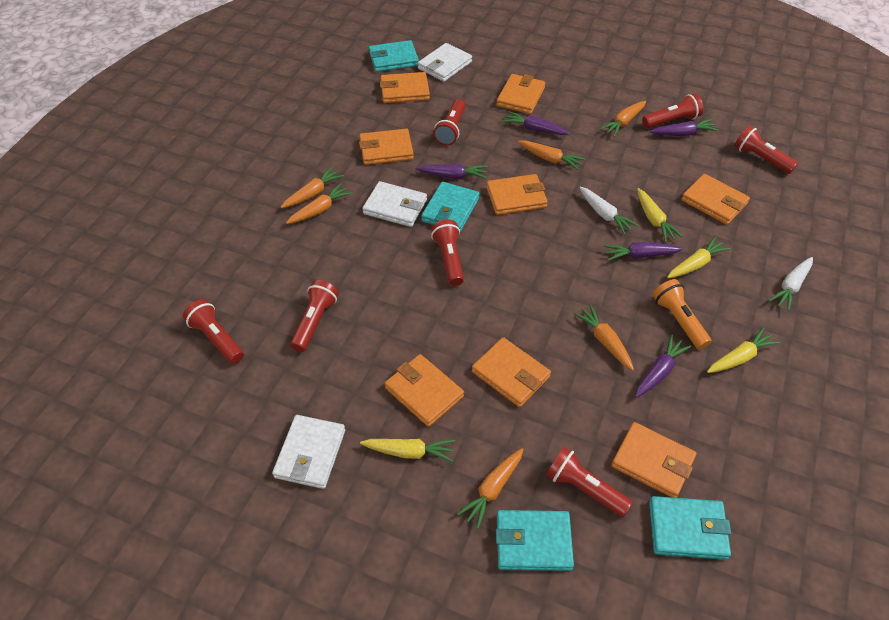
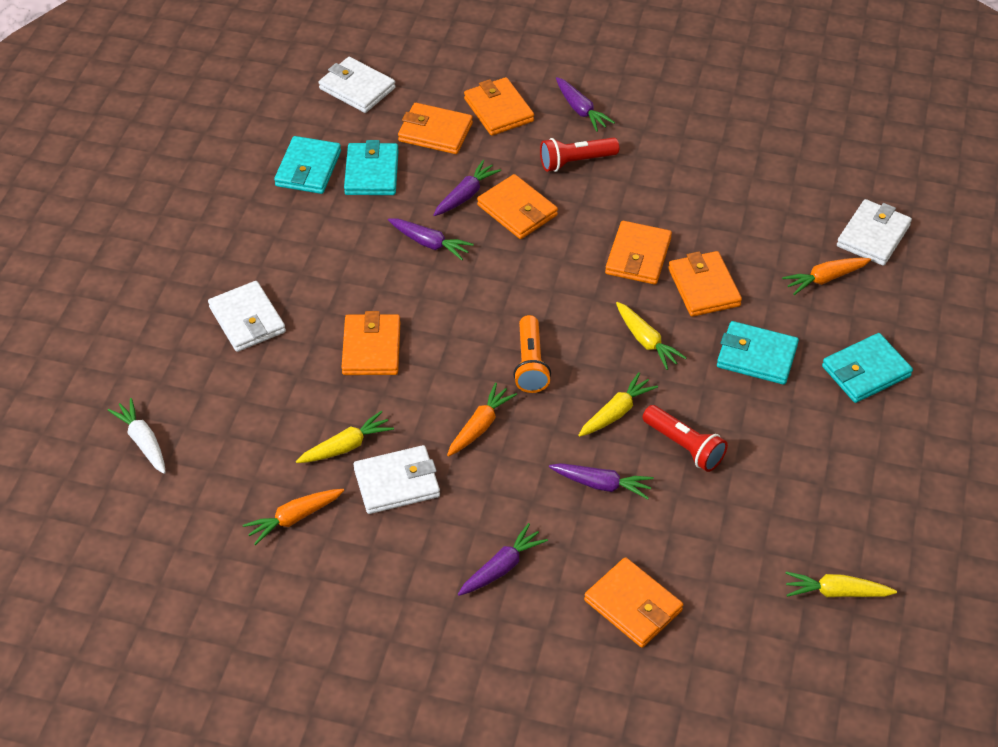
orange carrot: 6 -> 3
orange wallet: 8 -> 7
red flashlight: 7 -> 2
white carrot: 2 -> 1
white wallet: 3 -> 4

